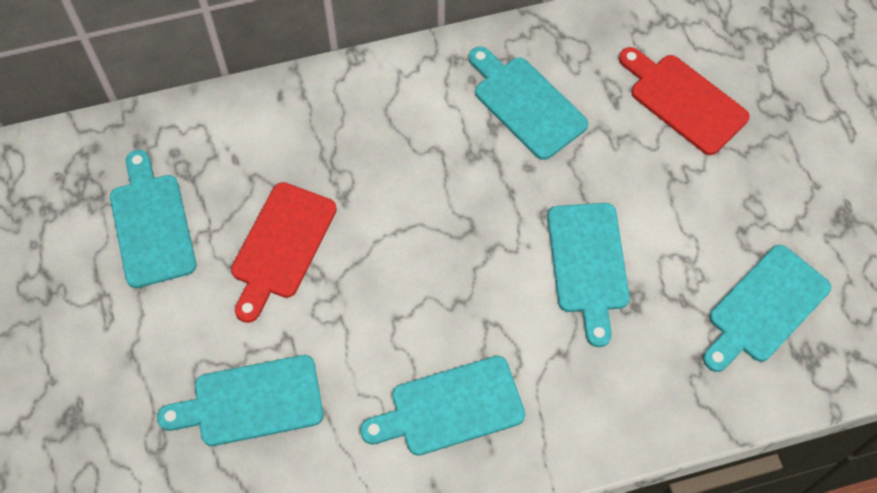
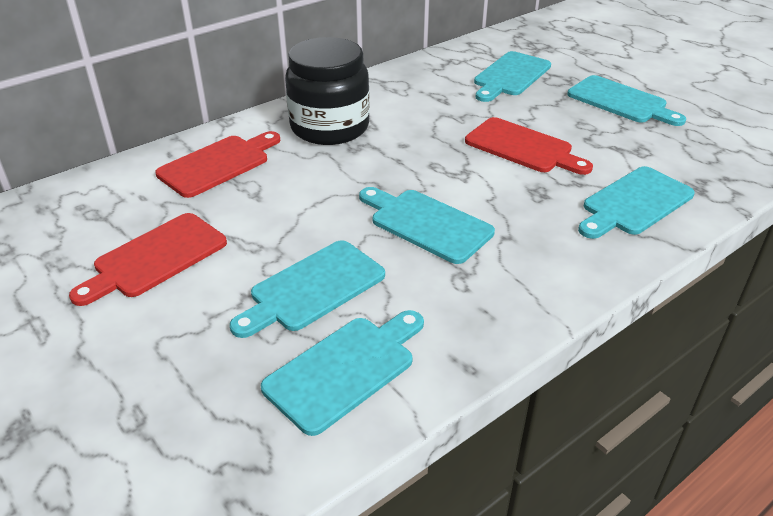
black jar: 0 -> 1
red cutting board: 2 -> 3

